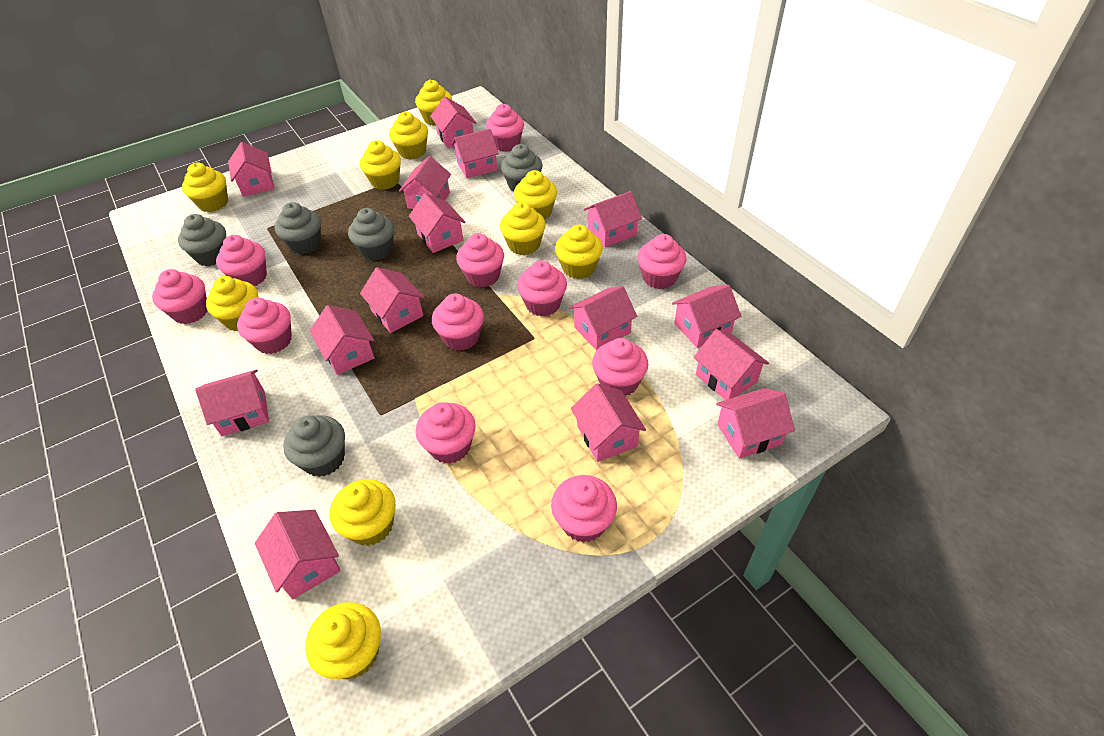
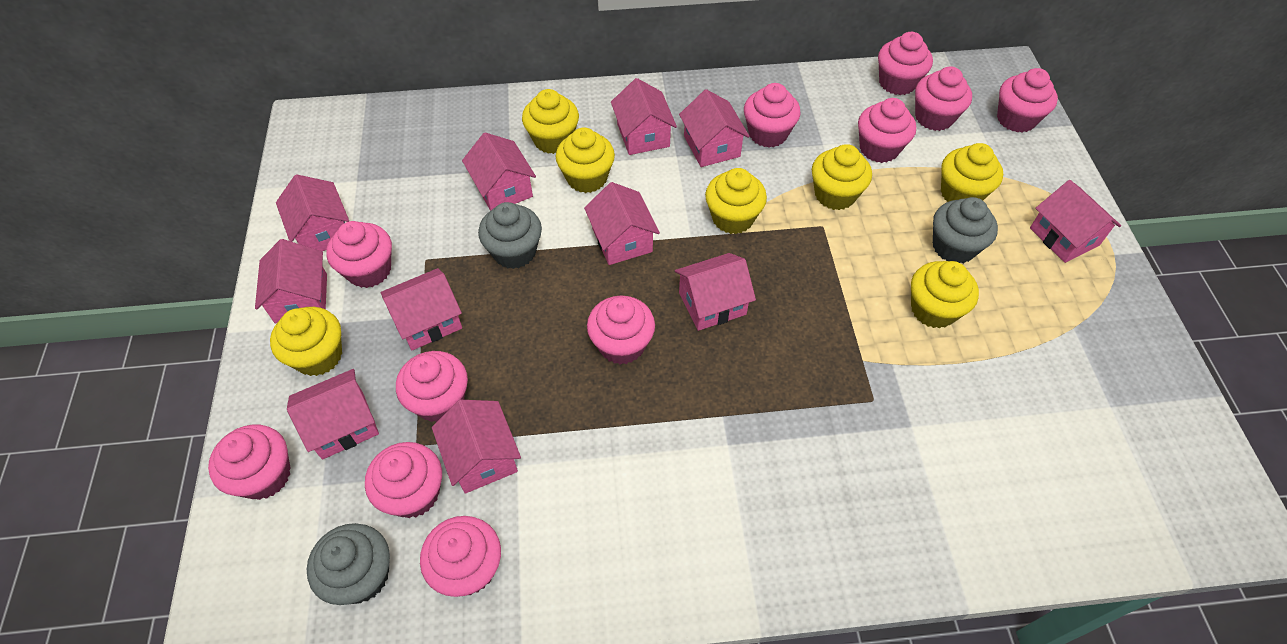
grey cupcake: 5 -> 3
pink house: 15 -> 11
yellow cupcake: 10 -> 7

